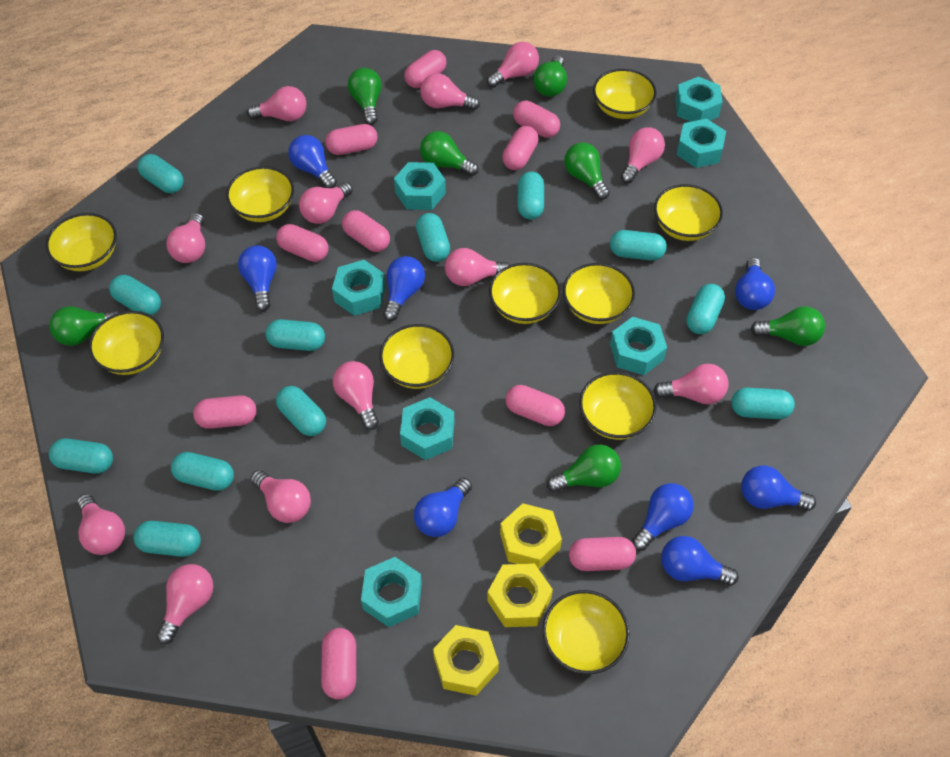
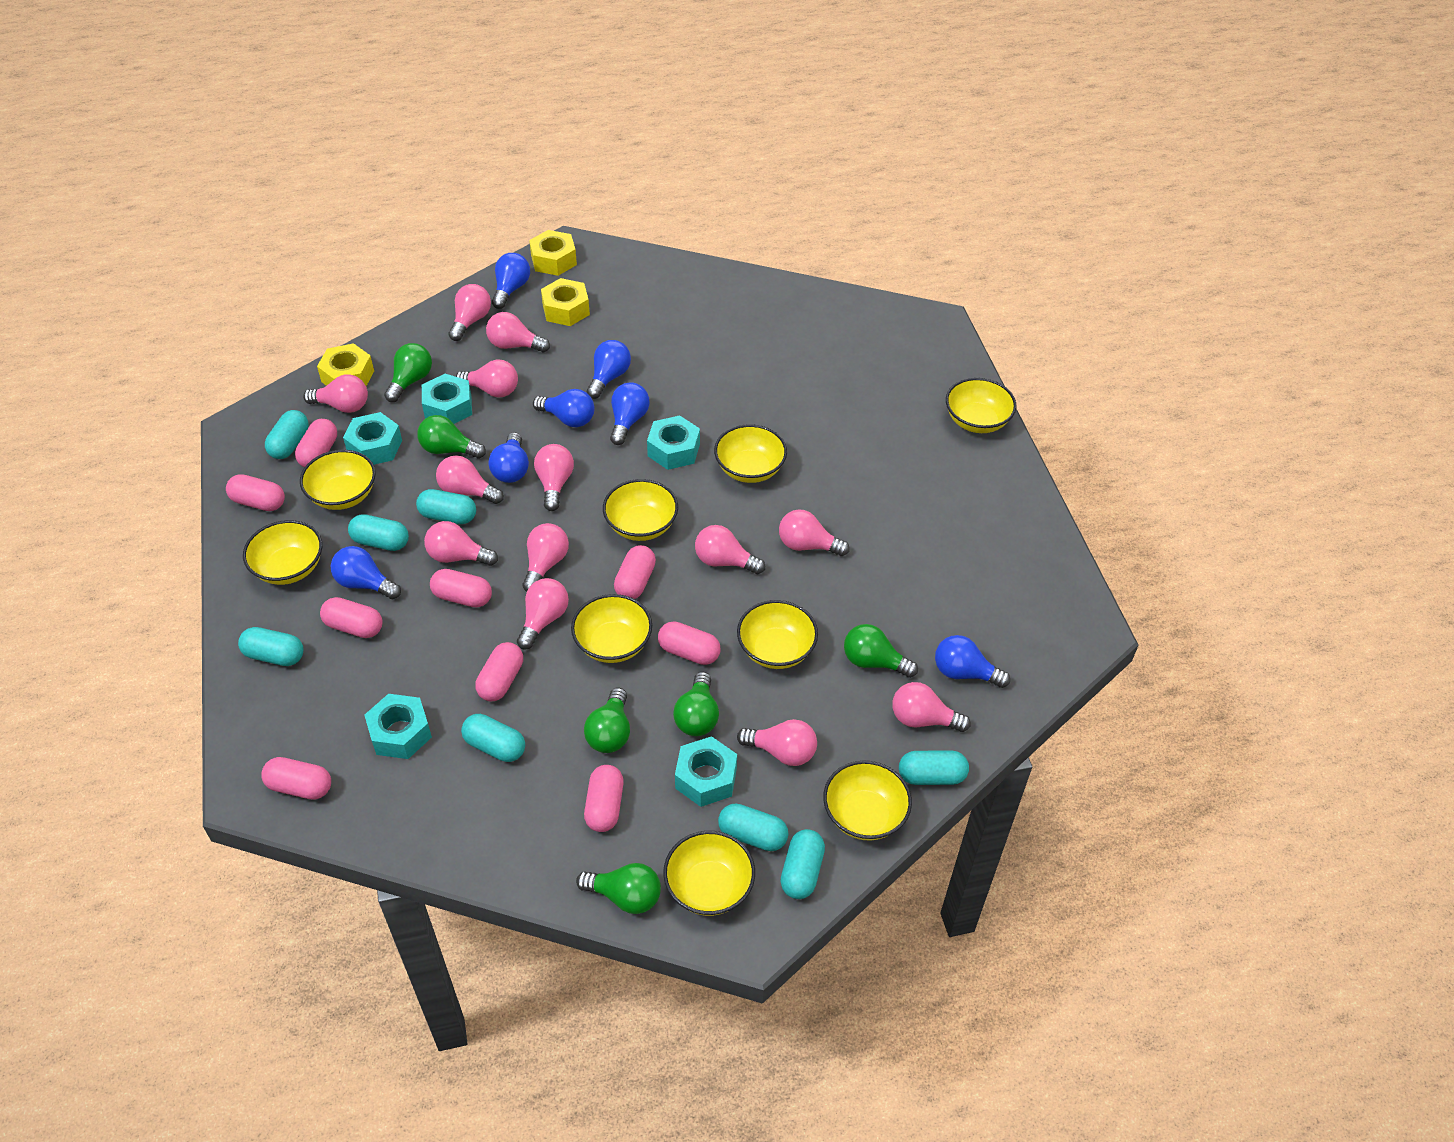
blue light bulb: 8 -> 7
green light bulb: 7 -> 6
pink capsule: 10 -> 9
pink light bulb: 12 -> 13
turquoise capsule: 12 -> 8
turquoise nut: 7 -> 5
yellow bowl: 10 -> 9

